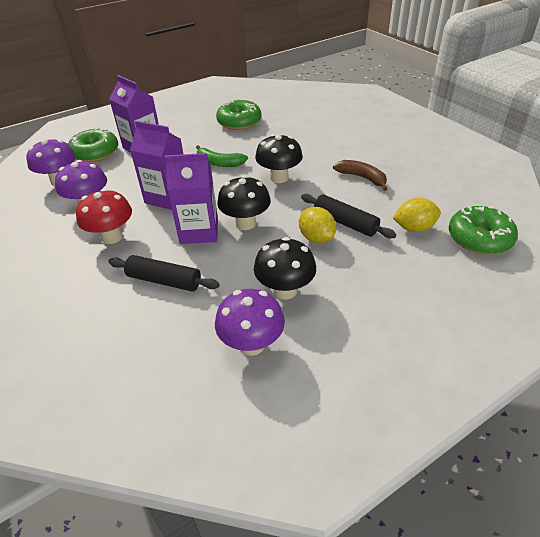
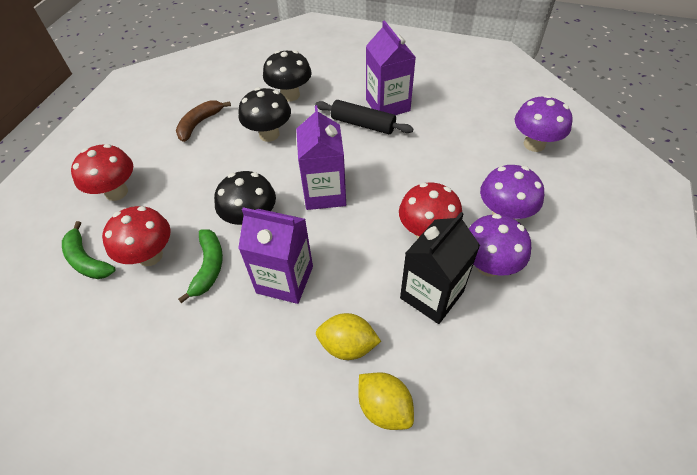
black carton: 0 -> 1
black rolling pin: 2 -> 1
green banana: 1 -> 2
green donut: 3 -> 0
red mushroom: 1 -> 3

